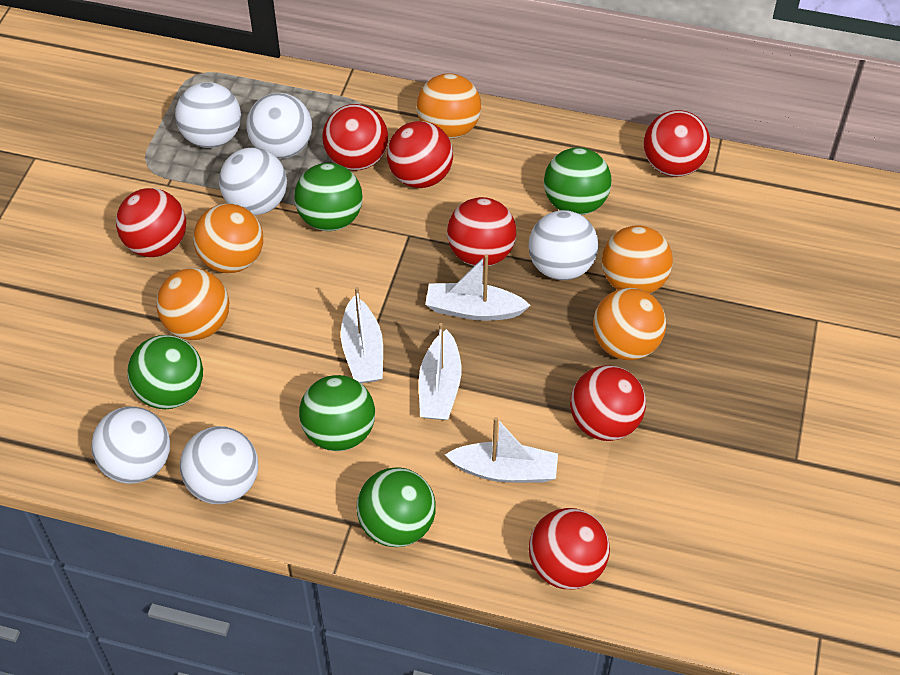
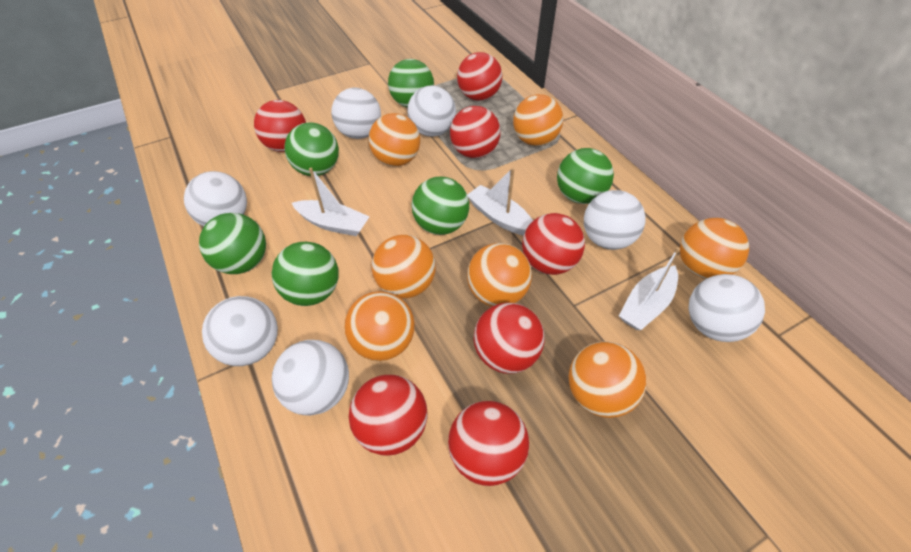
green ball: 5 -> 6
orange ball: 5 -> 7
white ball: 6 -> 7
white boat: 4 -> 3

